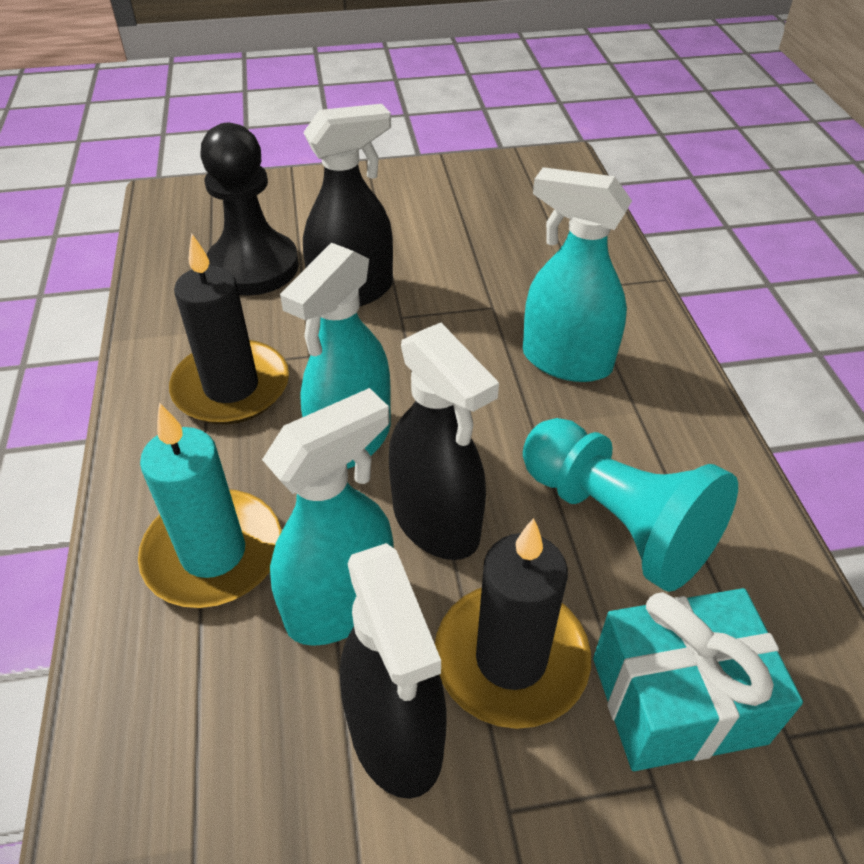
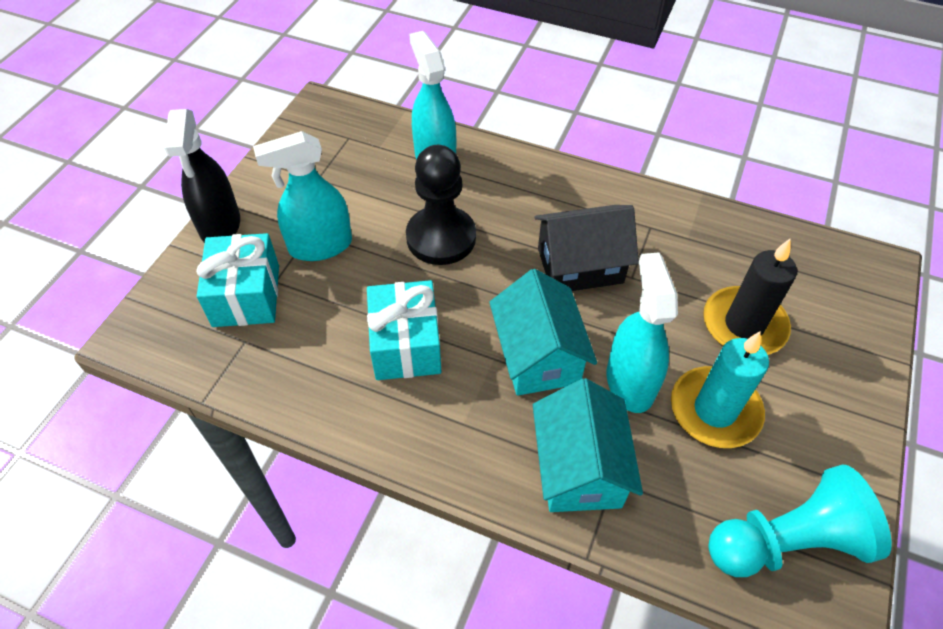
black candle: 2 -> 1
black house: 0 -> 1
black spray bottle: 3 -> 1
turquoise gift: 1 -> 2
turquoise house: 0 -> 2

